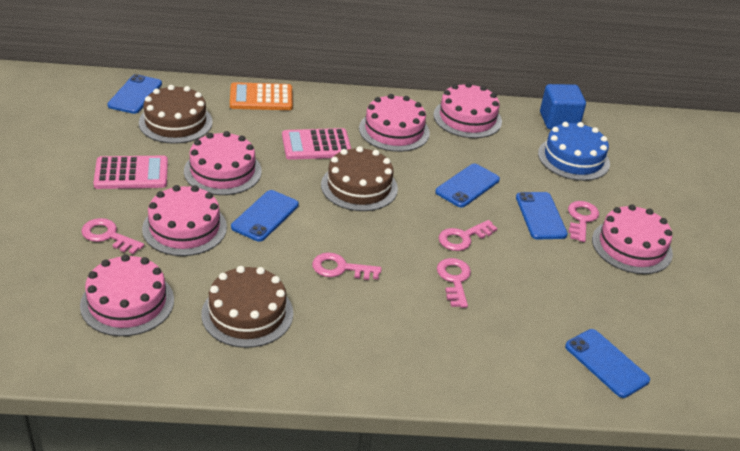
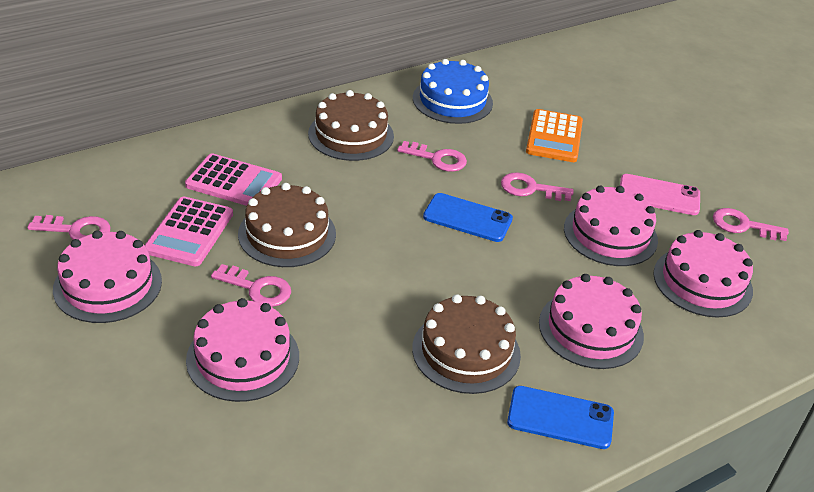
blue cube: 1 -> 0
blue phone: 5 -> 2
pink cake: 6 -> 5
pink phone: 0 -> 1

